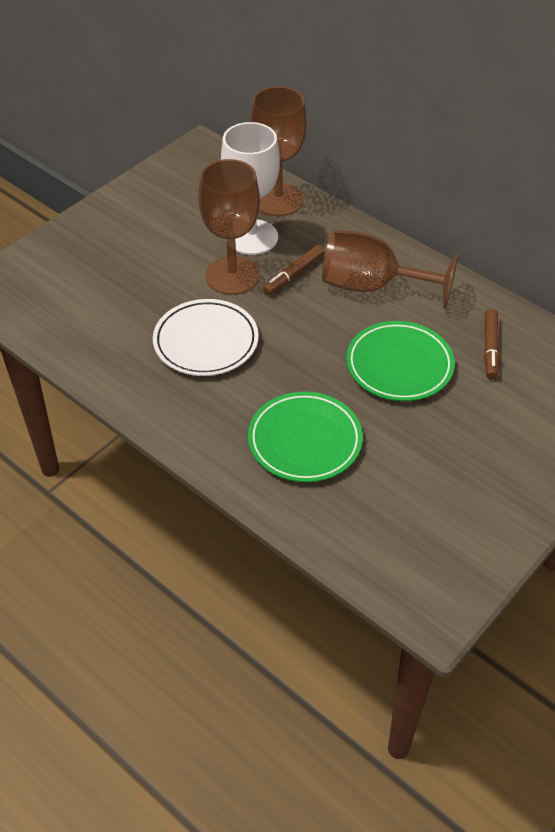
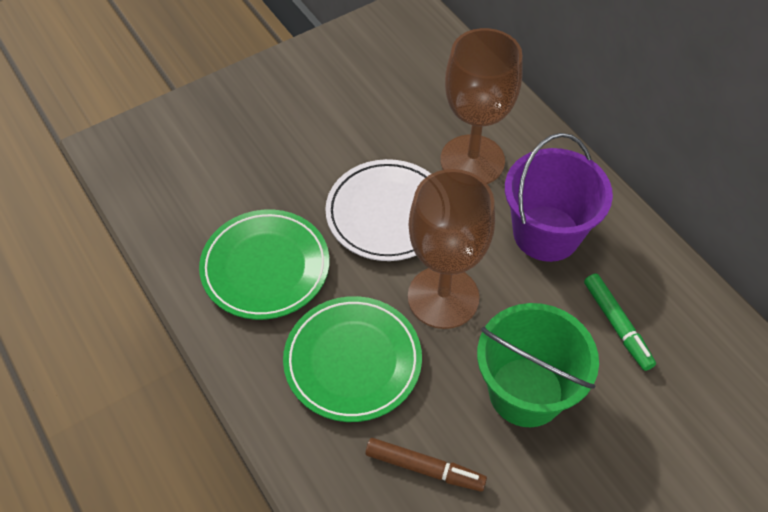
brown goblet: 3 -> 2
brown marker: 2 -> 1
green bucket: 0 -> 1
green marker: 0 -> 1
purple bucket: 0 -> 1
white goblet: 1 -> 0

